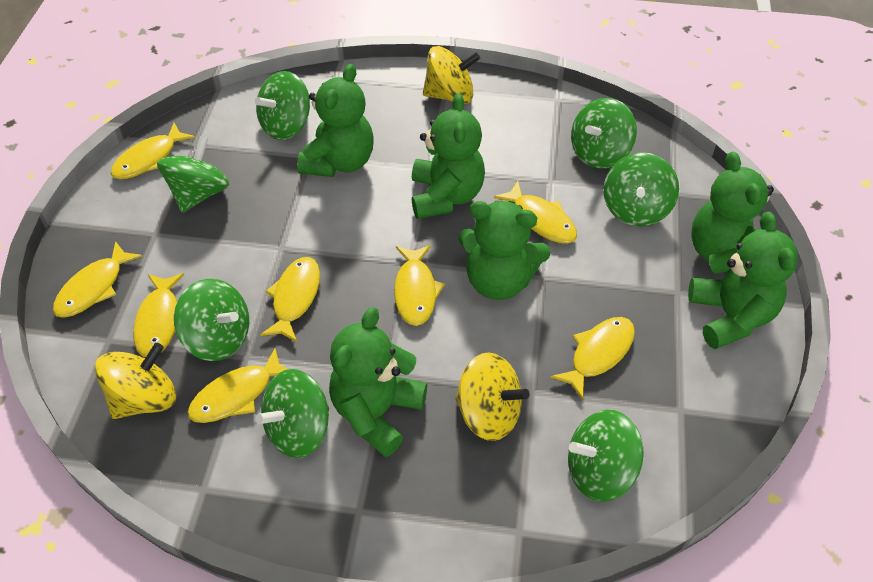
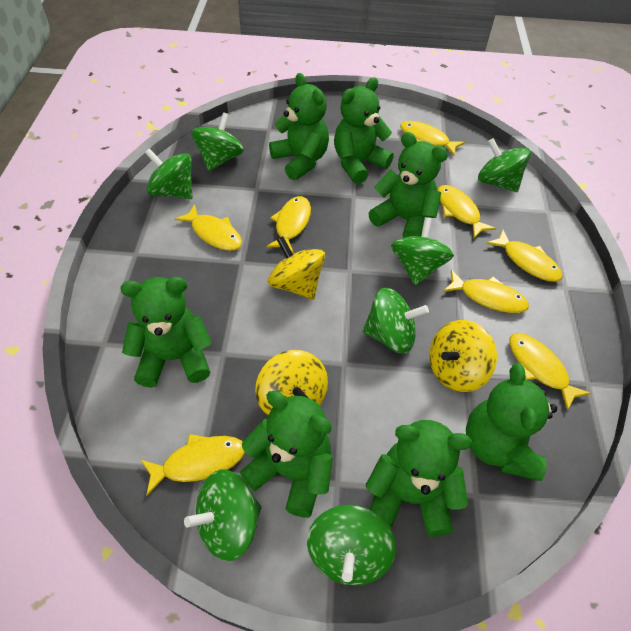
green teddy bear: 6 -> 7

